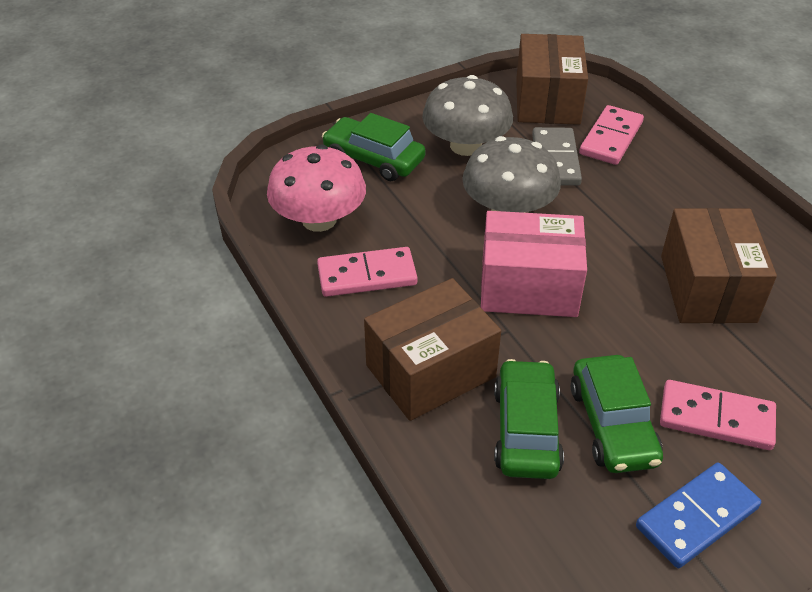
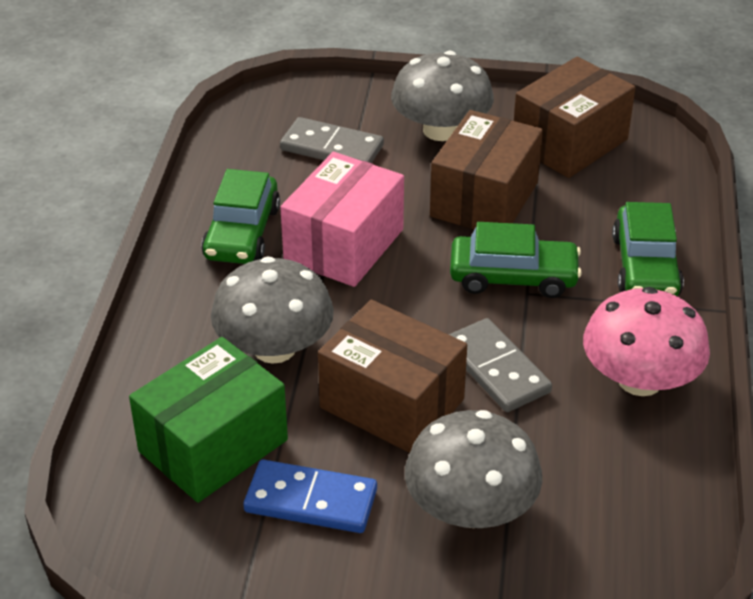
green box: 0 -> 1
grey domino: 1 -> 2
grey mushroom: 2 -> 3
pink domino: 3 -> 0

